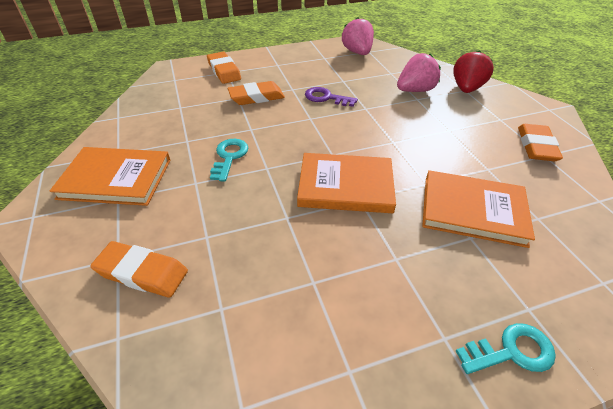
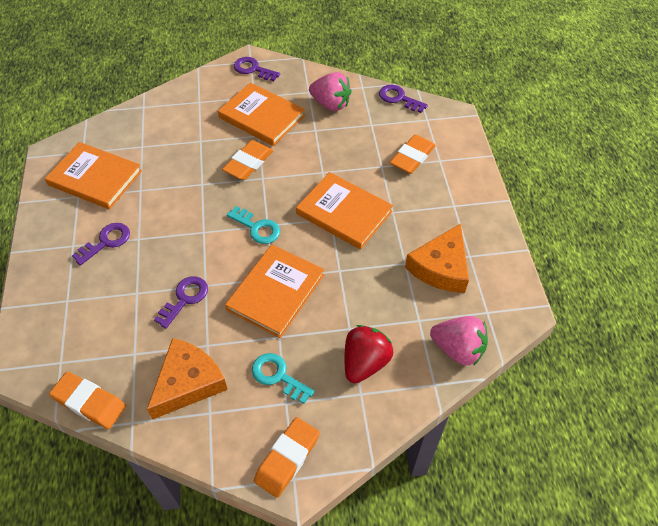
orange book: 3 -> 4
orange cheese: 0 -> 2
purple key: 1 -> 4

